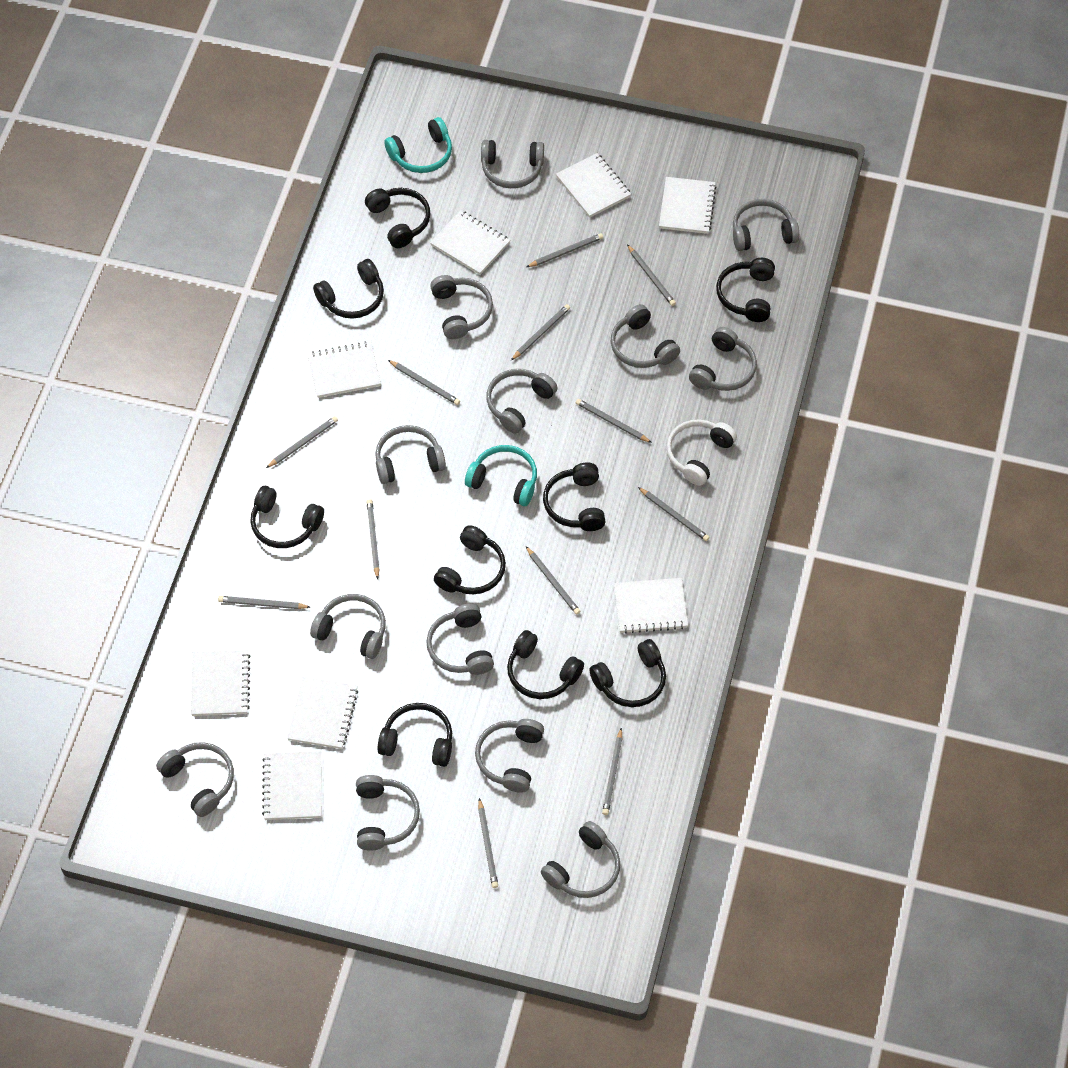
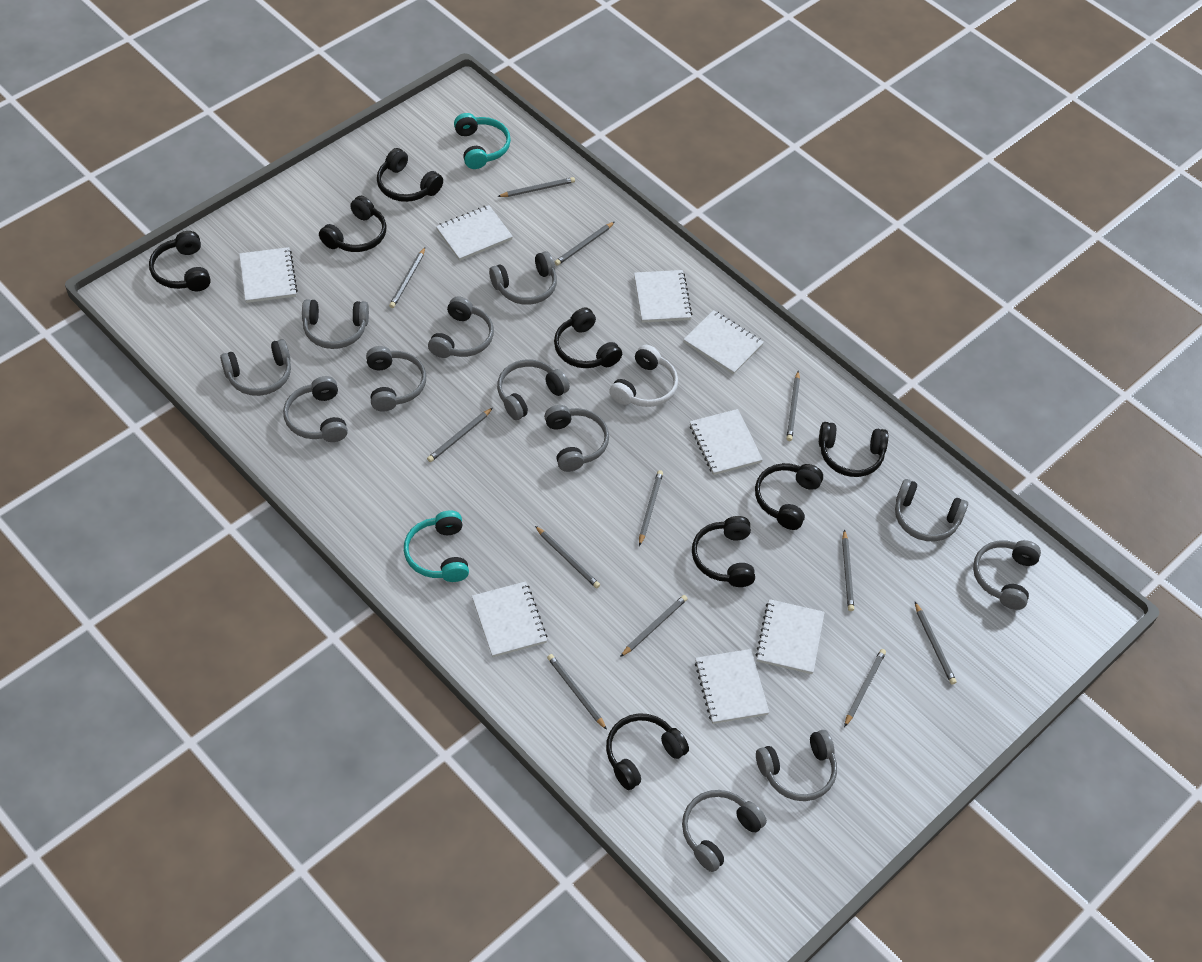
black headphones: 9 -> 8
grey headphones: 13 -> 12

